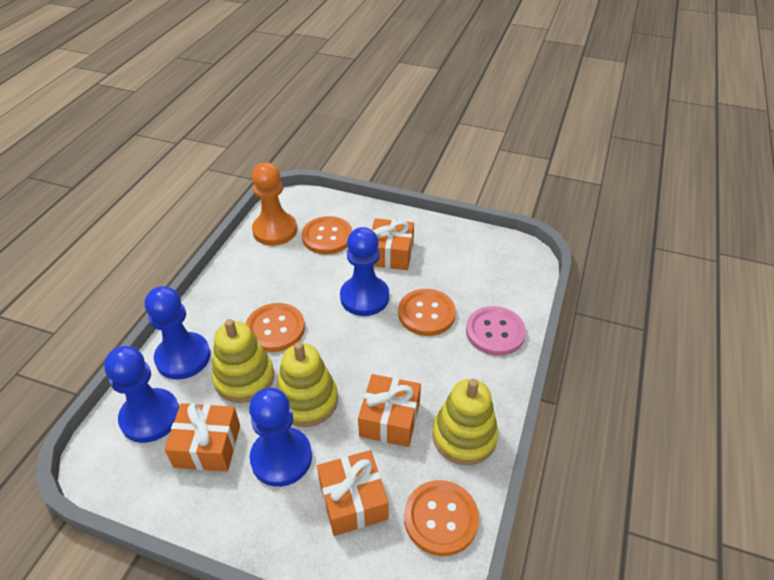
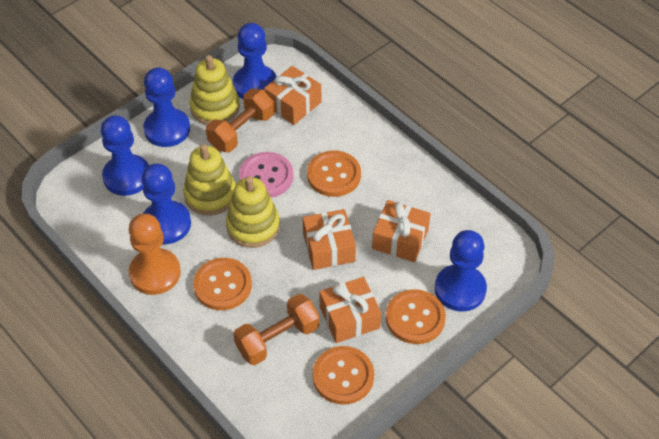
blue pawn: 4 -> 5
orange dumbbell: 0 -> 2

